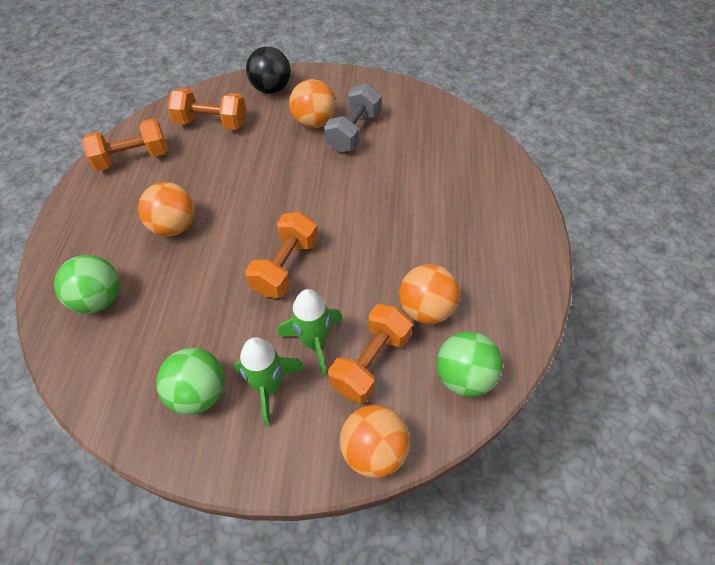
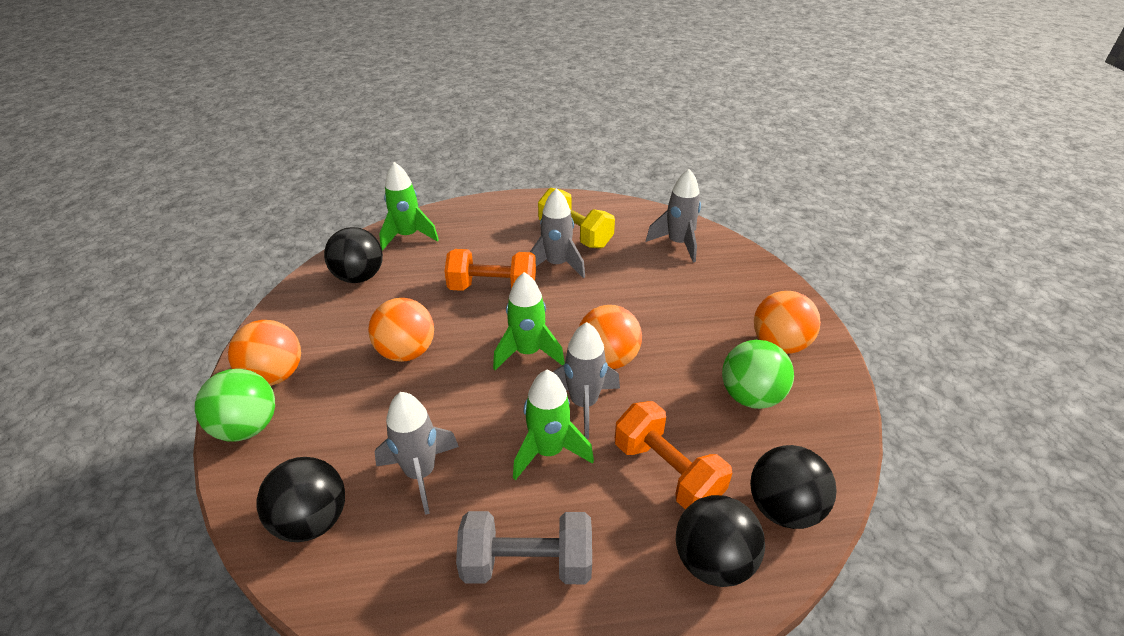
black ball: 1 -> 4
green ball: 3 -> 2
green rocket: 2 -> 3
grey rocket: 0 -> 4
orange dumbbell: 4 -> 2
yellow dumbbell: 0 -> 1

